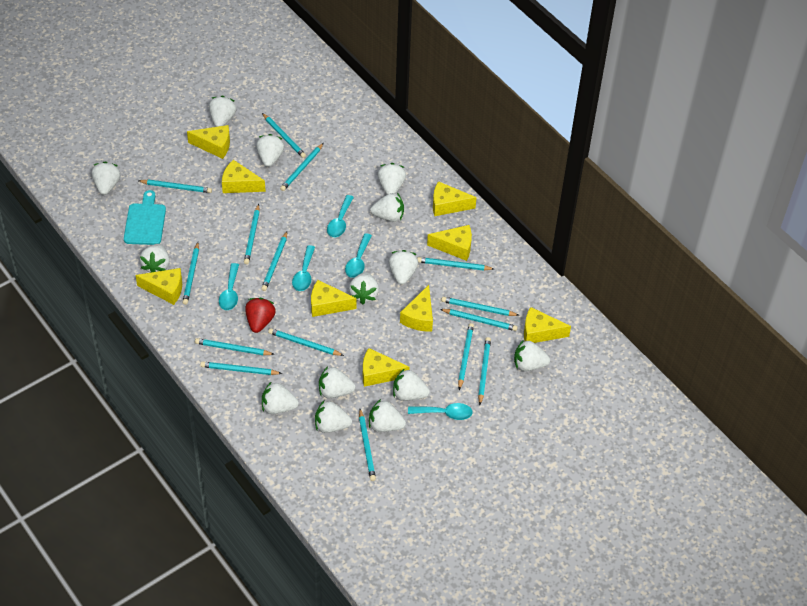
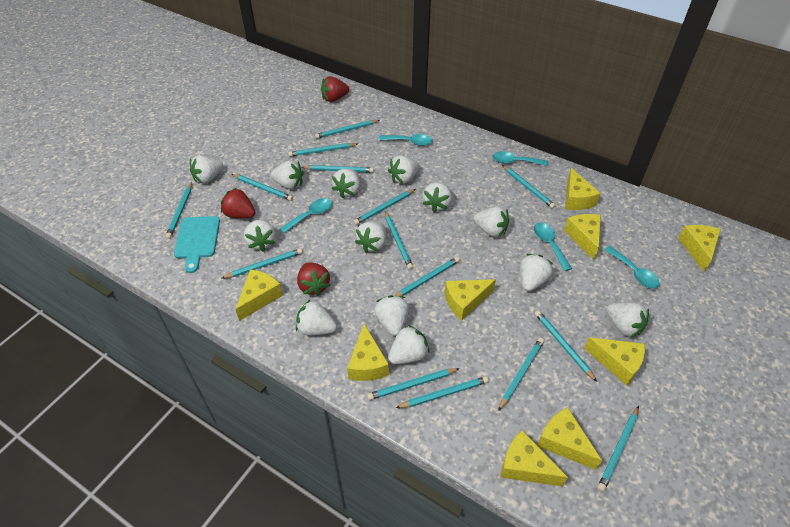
red strawberry: 1 -> 3
white strawberry: 14 -> 13

